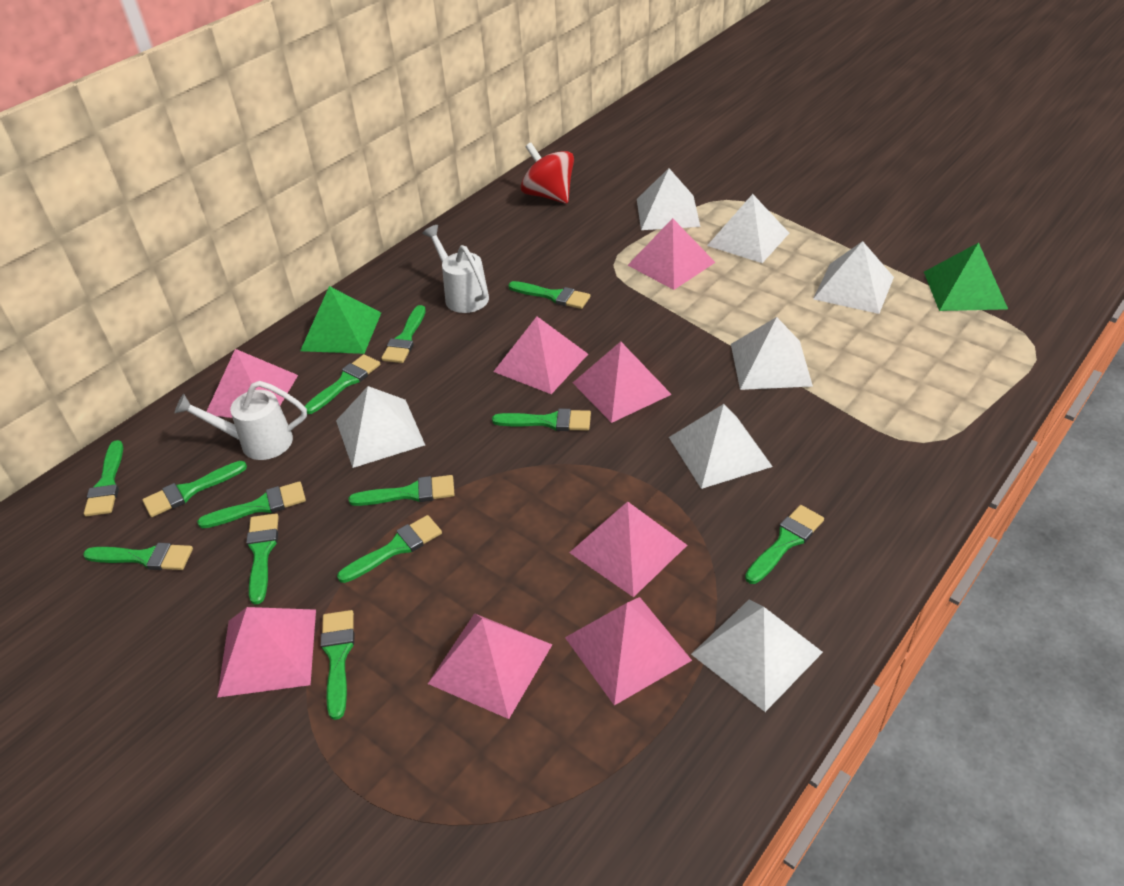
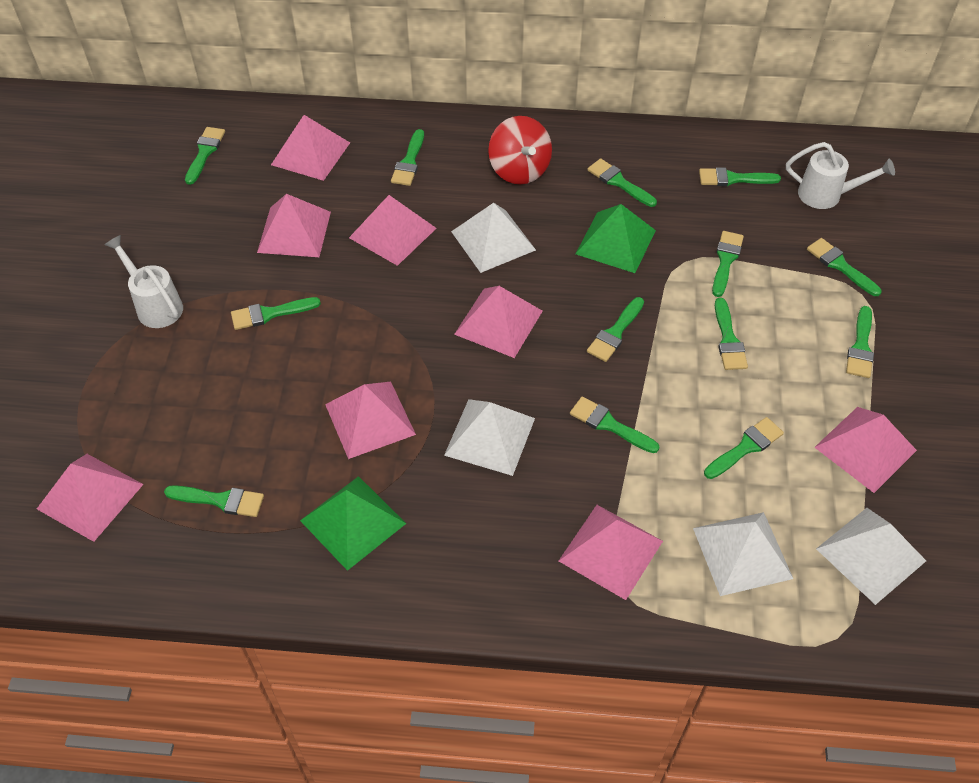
white pyramid: 7 -> 4

